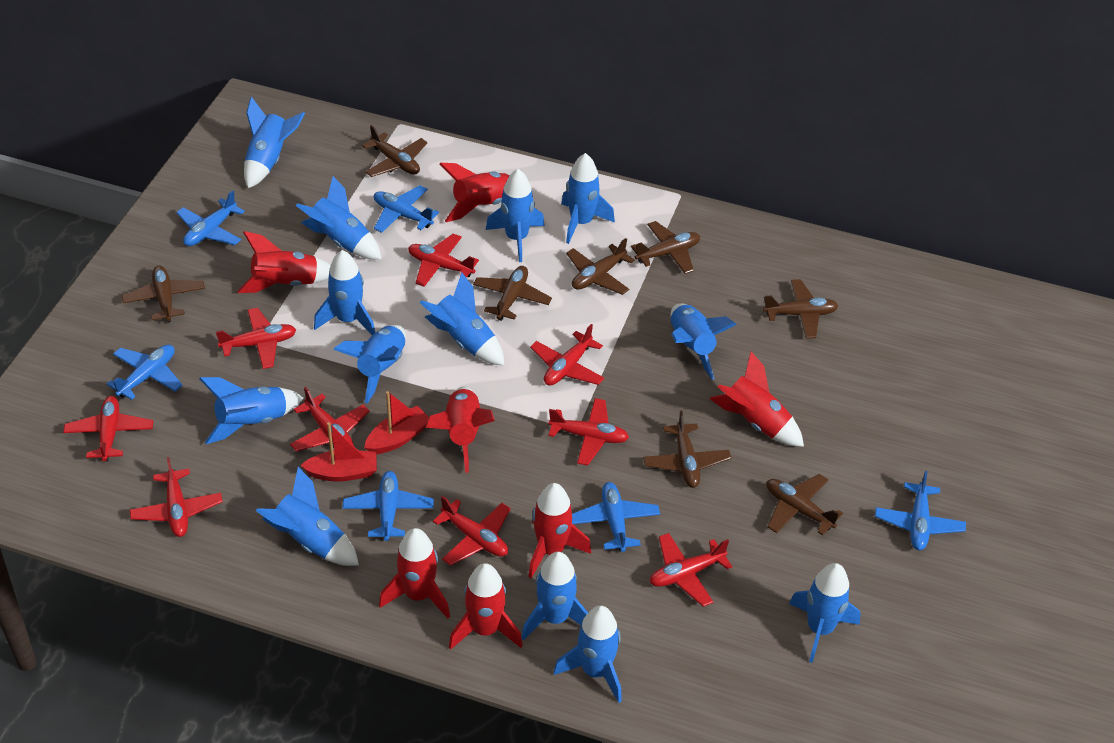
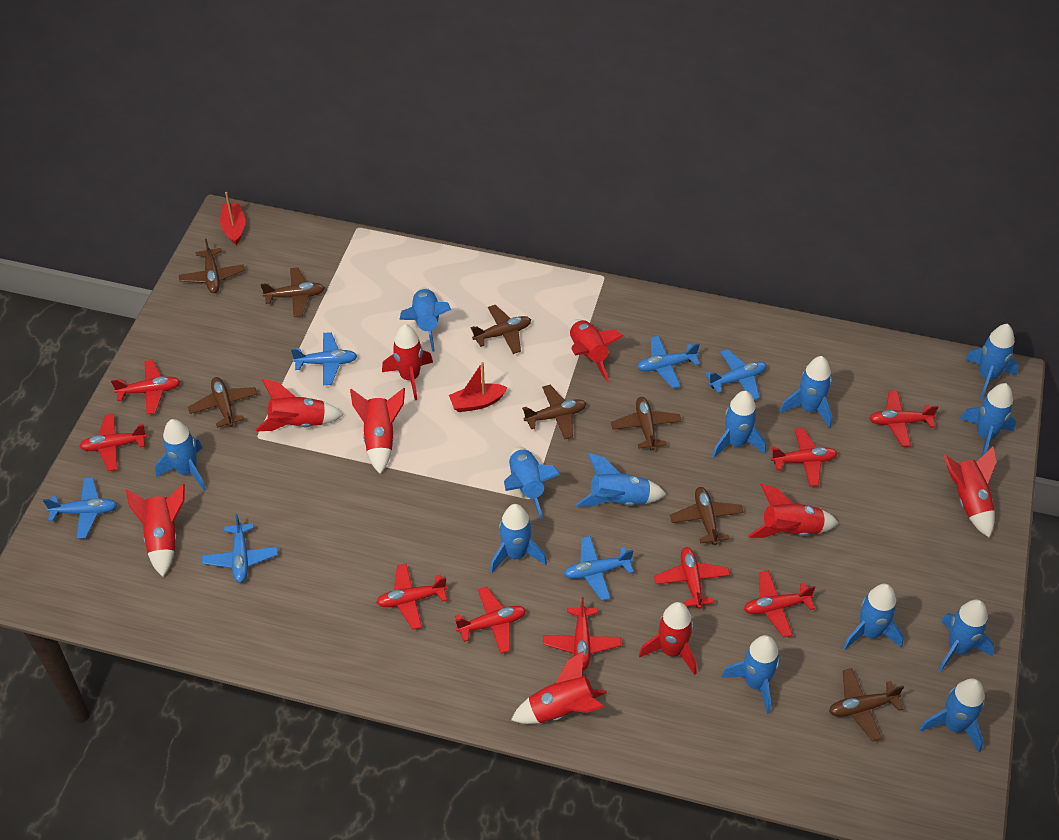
red rocket: 7 -> 9

